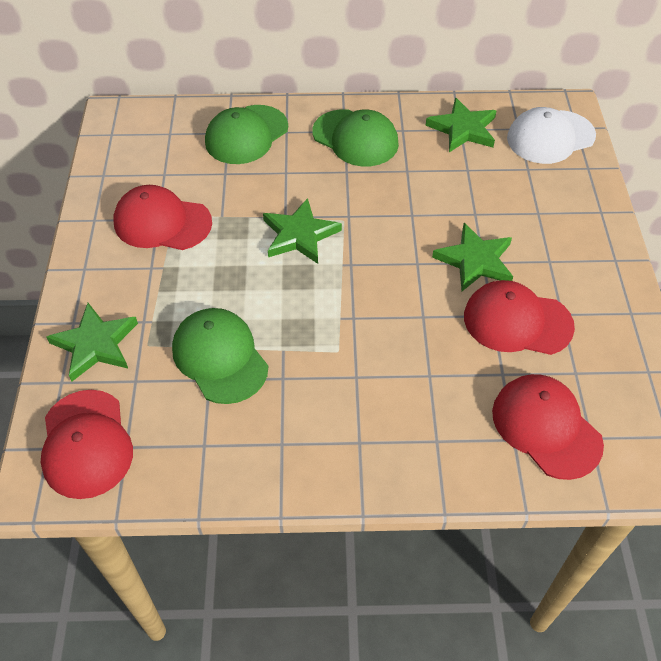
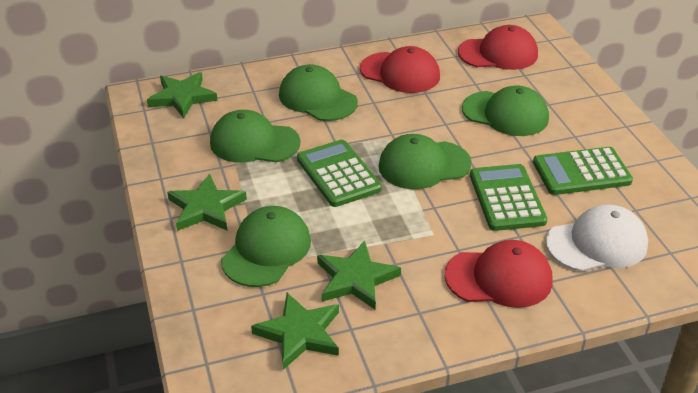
green calculator: 0 -> 3
green cap: 3 -> 5
red cap: 4 -> 3

